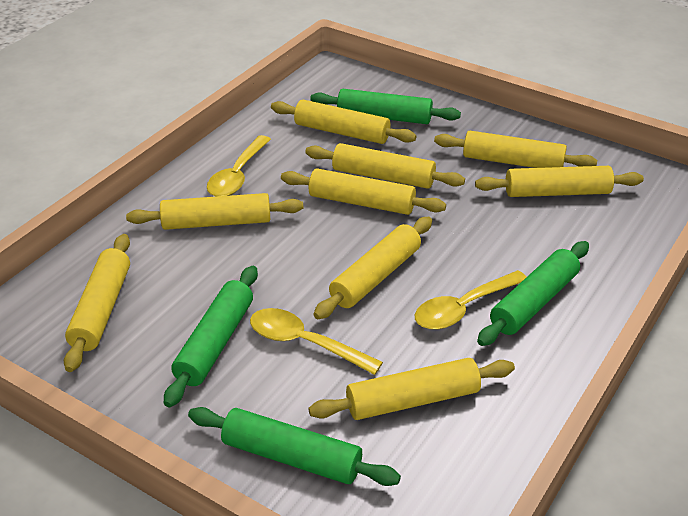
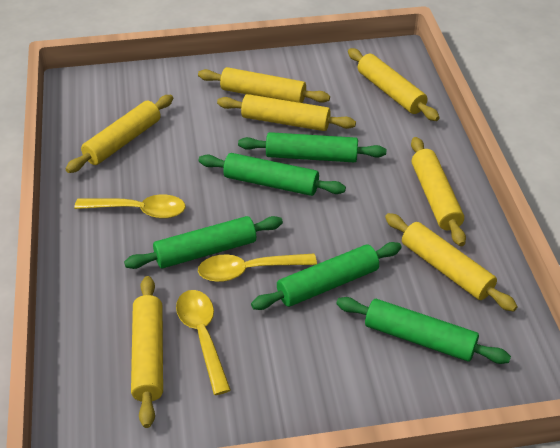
green rolling pin: 4 -> 5
yellow rolling pin: 9 -> 7

